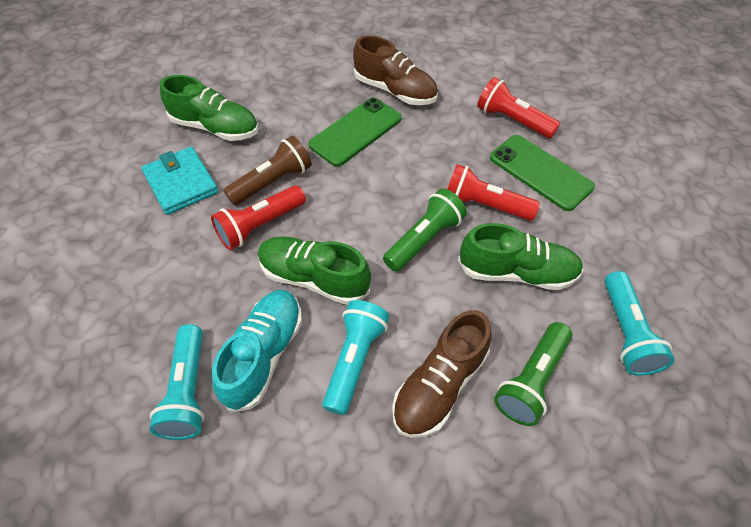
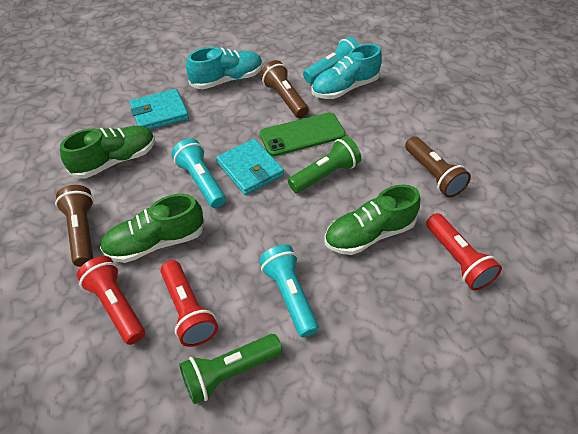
brown flashlight: 1 -> 3
brown shoe: 2 -> 0
green phone: 2 -> 1
turquoise shoe: 1 -> 2
turquoise wallet: 1 -> 2

